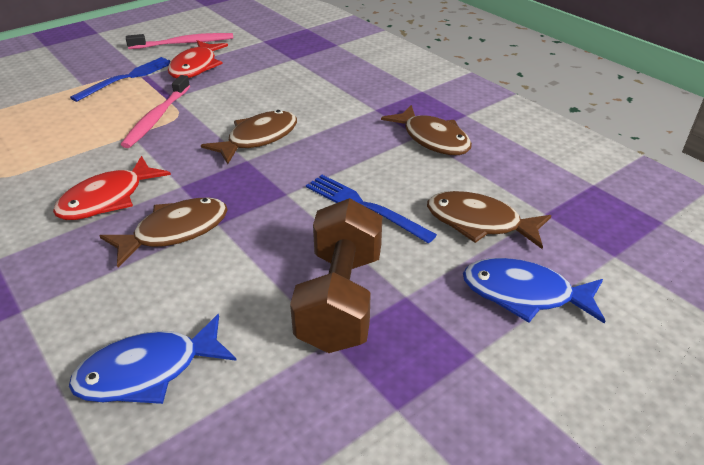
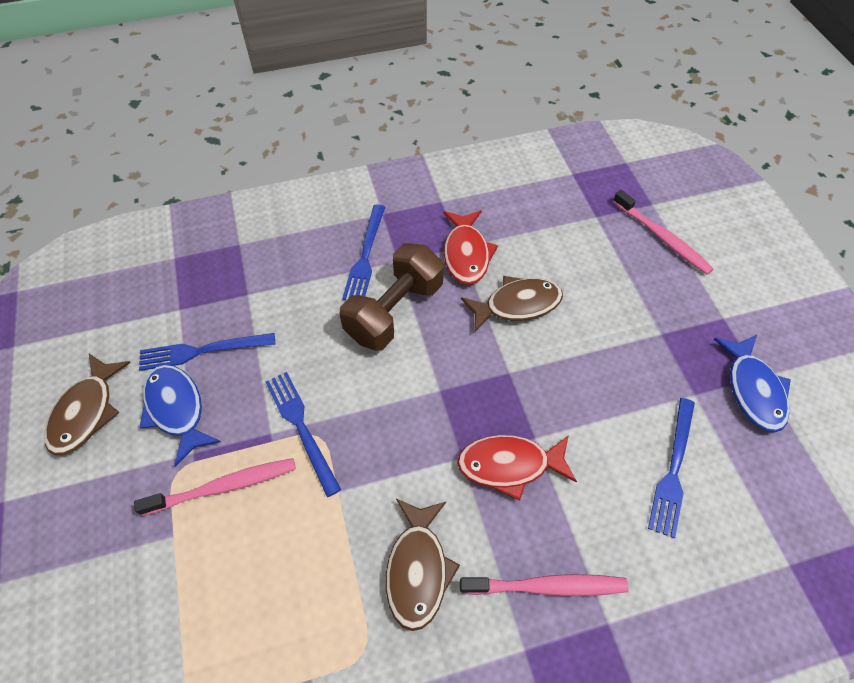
blue fork: 2 -> 4
brown fish: 4 -> 3
pink toothbrush: 2 -> 3

